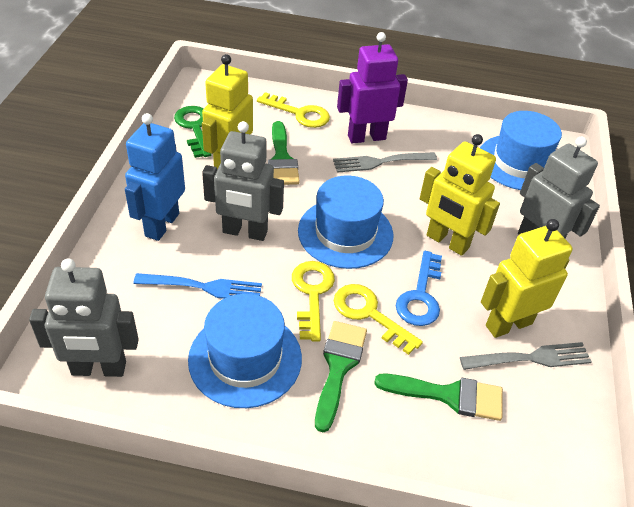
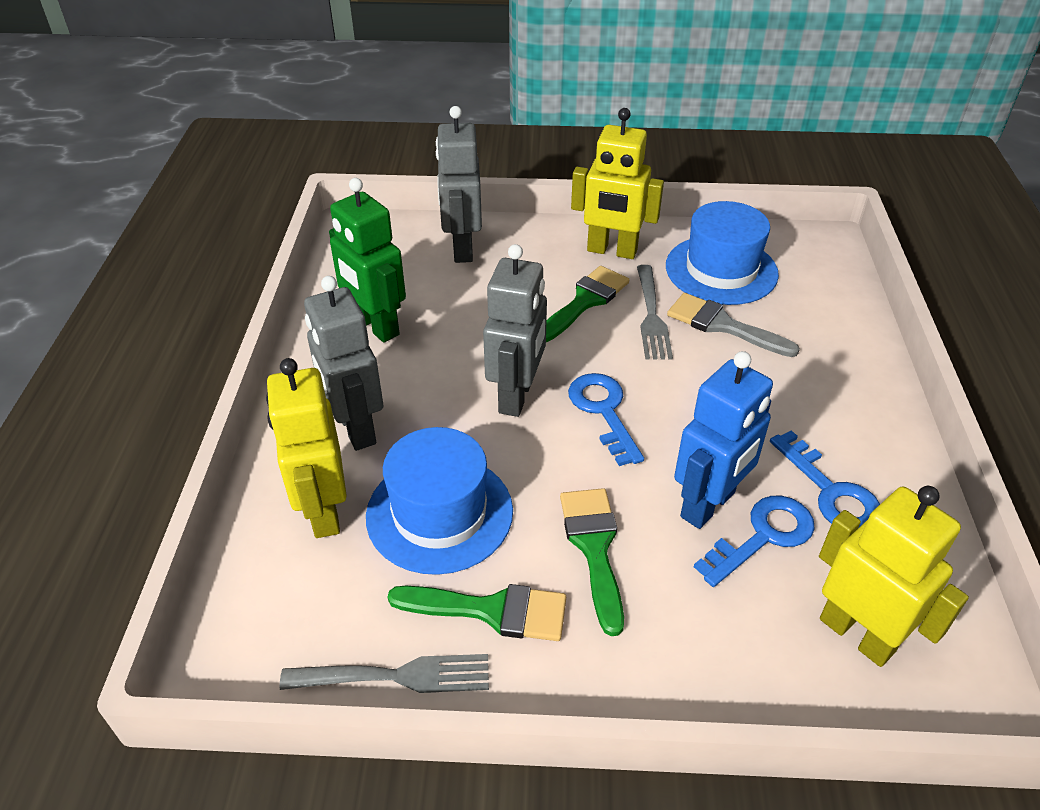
blue fork: 1 -> 0
blue hat: 3 -> 2
blue key: 1 -> 3
green key: 1 -> 0
green robot: 0 -> 1
grey brush: 0 -> 1
purple robot: 1 -> 0
yellow key: 3 -> 0

